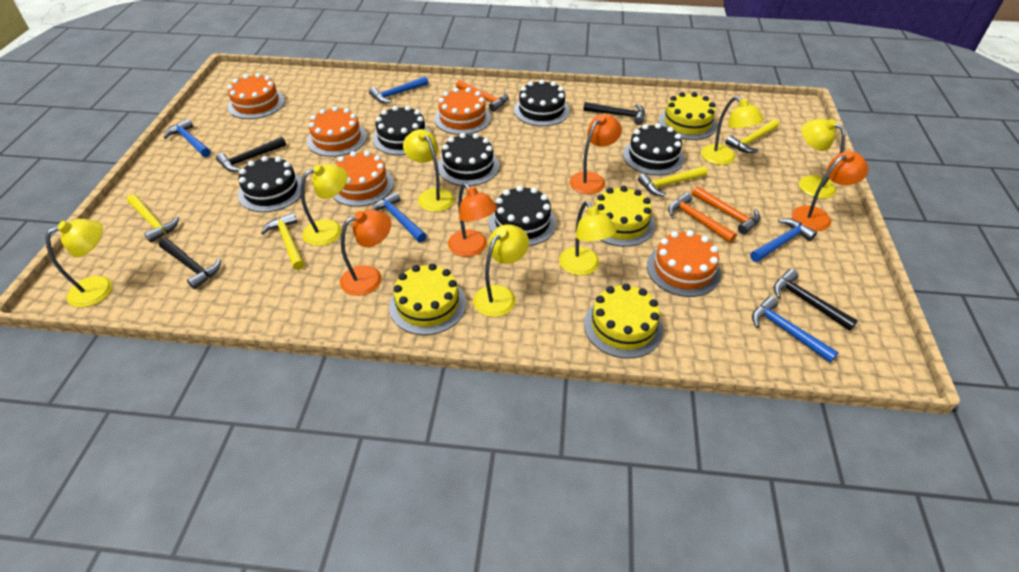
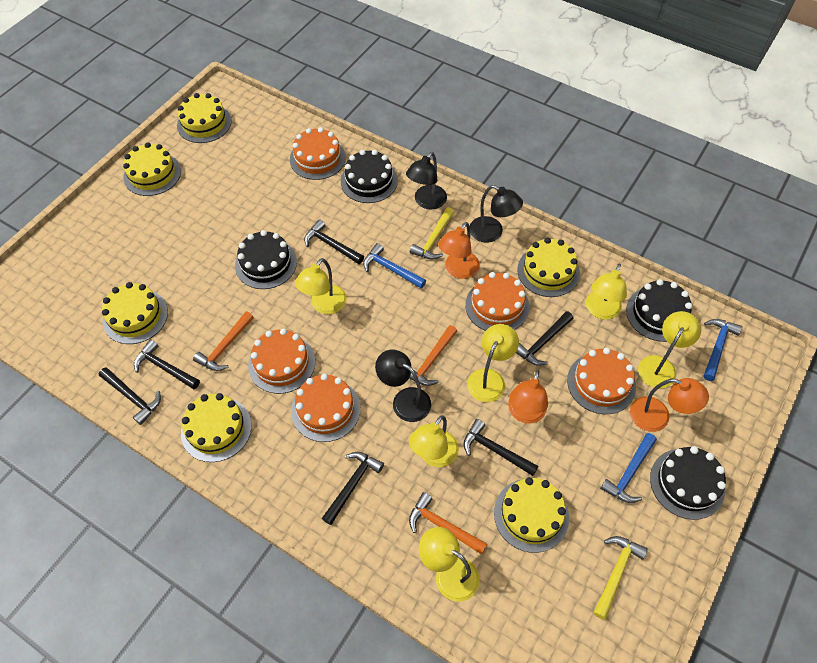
black cake: 6 -> 4
black hammer: 4 -> 6
black lamp: 0 -> 3
blue hammer: 5 -> 3
orange lamp: 4 -> 3
yellow cake: 4 -> 6
yellow hammer: 4 -> 2
yellow lamp: 7 -> 6

